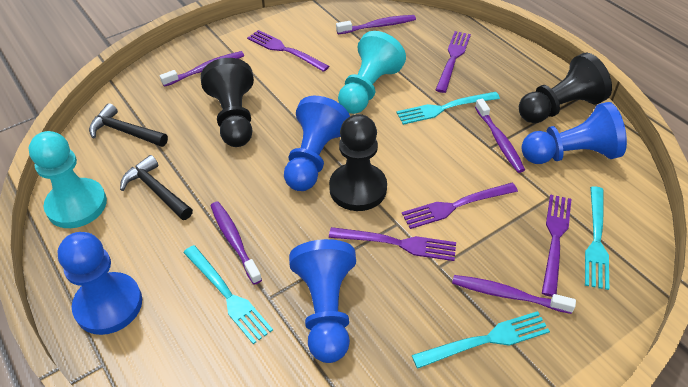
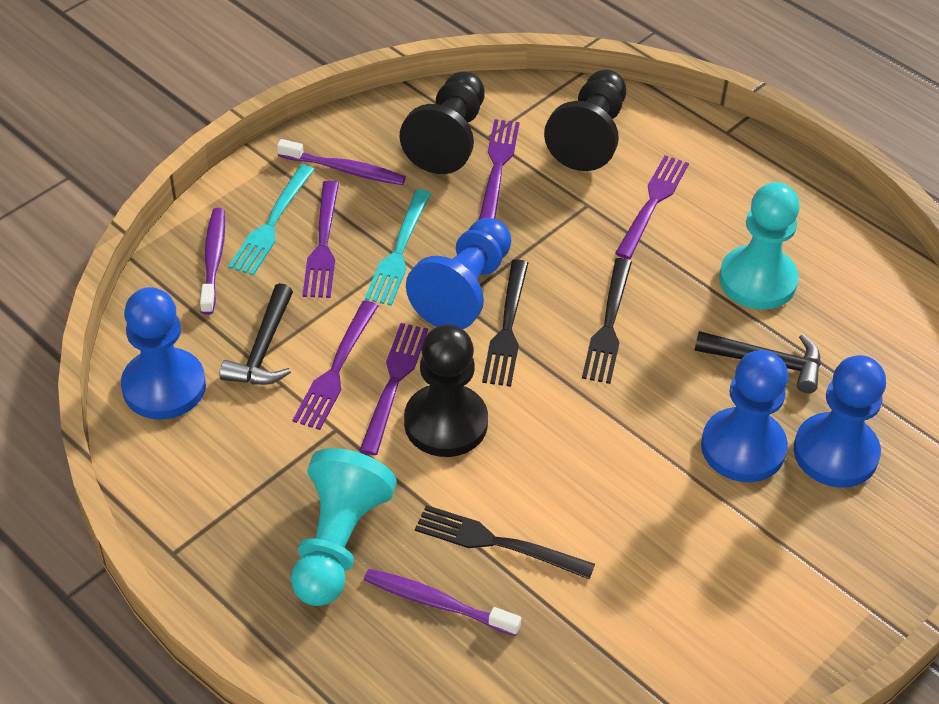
black fork: 0 -> 3
purple toothbrush: 5 -> 3
turquoise fork: 4 -> 2

